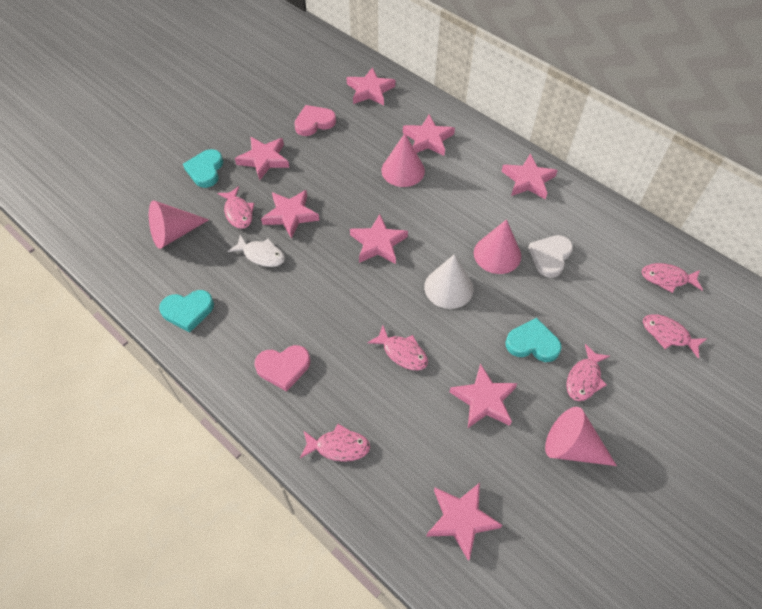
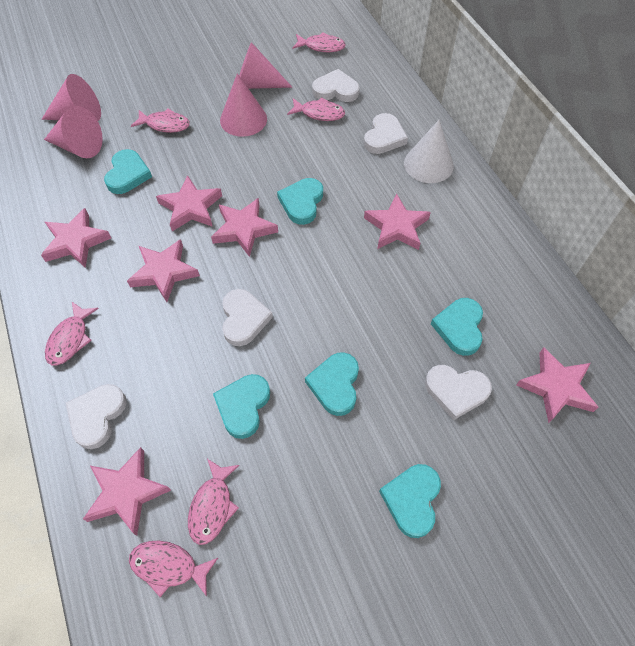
pink heart: 2 -> 0
pink star: 8 -> 7
turquoise heart: 3 -> 6
white fish: 1 -> 0
white heart: 1 -> 5

